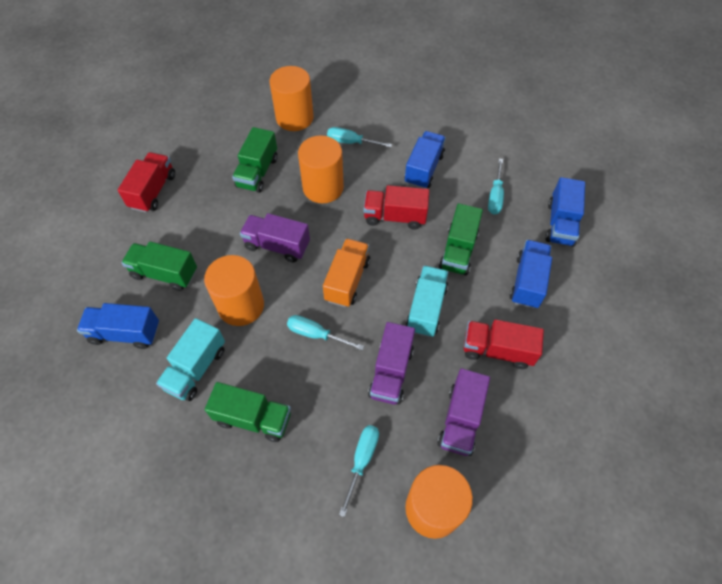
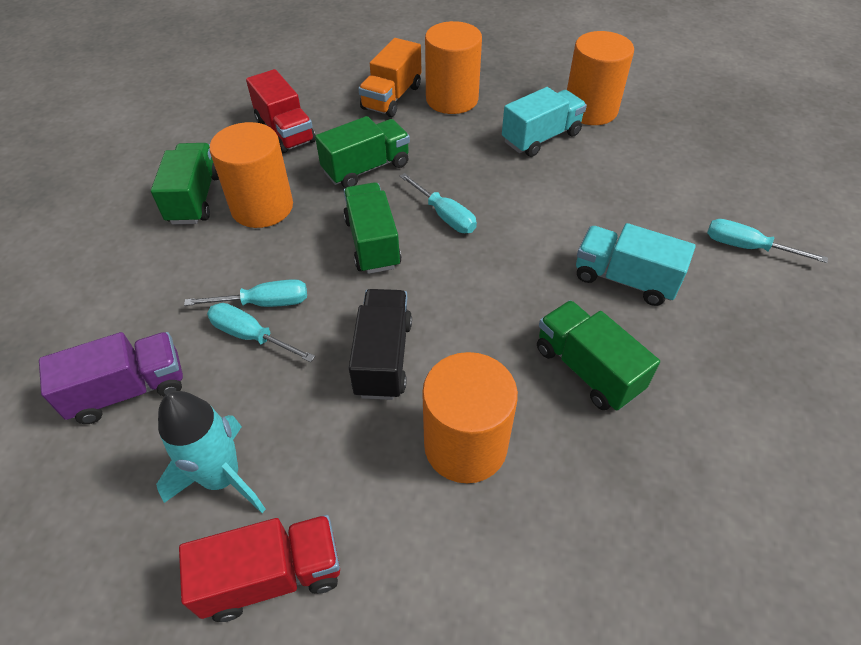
black truck: 0 -> 1
blue truck: 4 -> 0
purple truck: 3 -> 1
red truck: 3 -> 2
turquoise rocket: 0 -> 1

